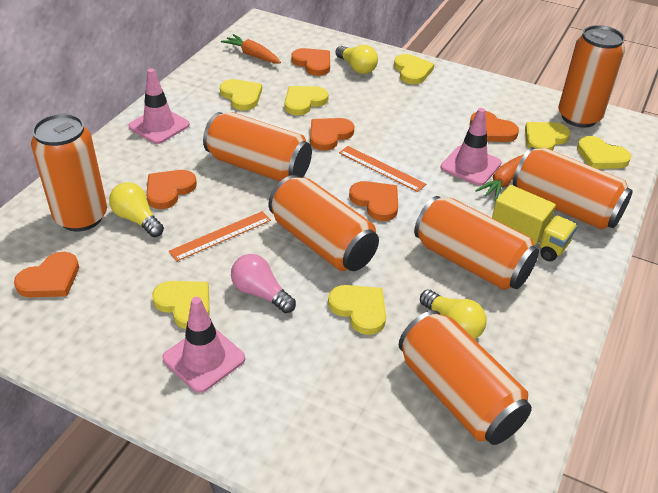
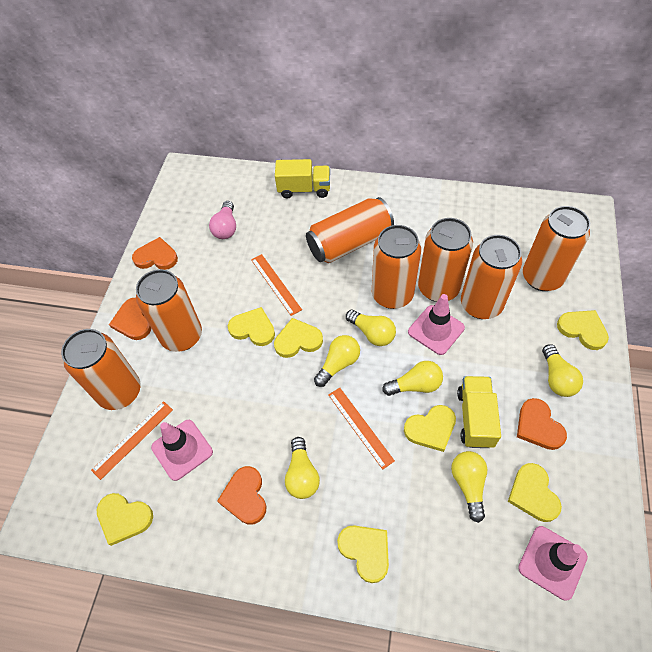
orange carrot: 2 -> 0
orange heart: 6 -> 4
orange ruler: 2 -> 3
yellow light bulb: 3 -> 6
yellow truck: 1 -> 2

